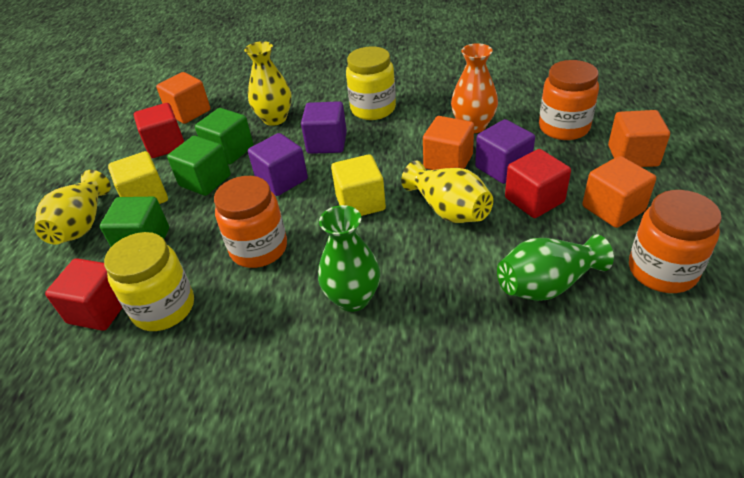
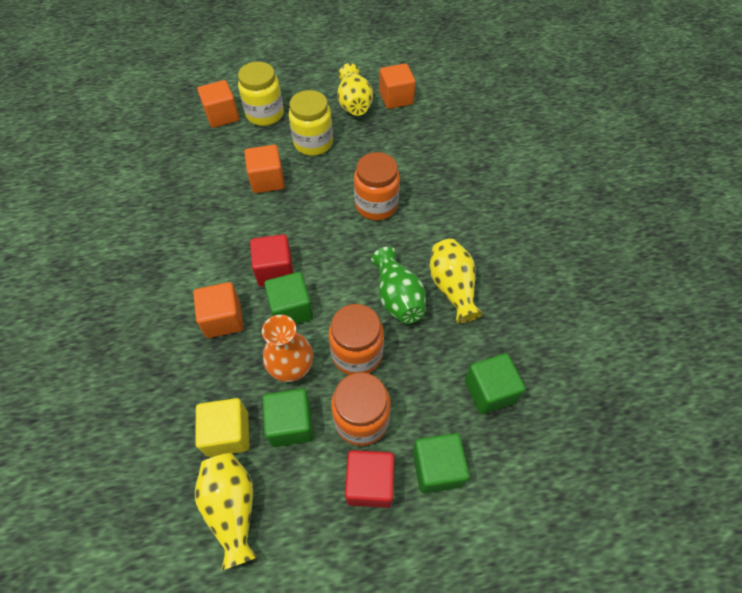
green cube: 3 -> 4
green vase: 2 -> 1
purple cube: 3 -> 0
red cube: 3 -> 2
yellow cube: 2 -> 1

